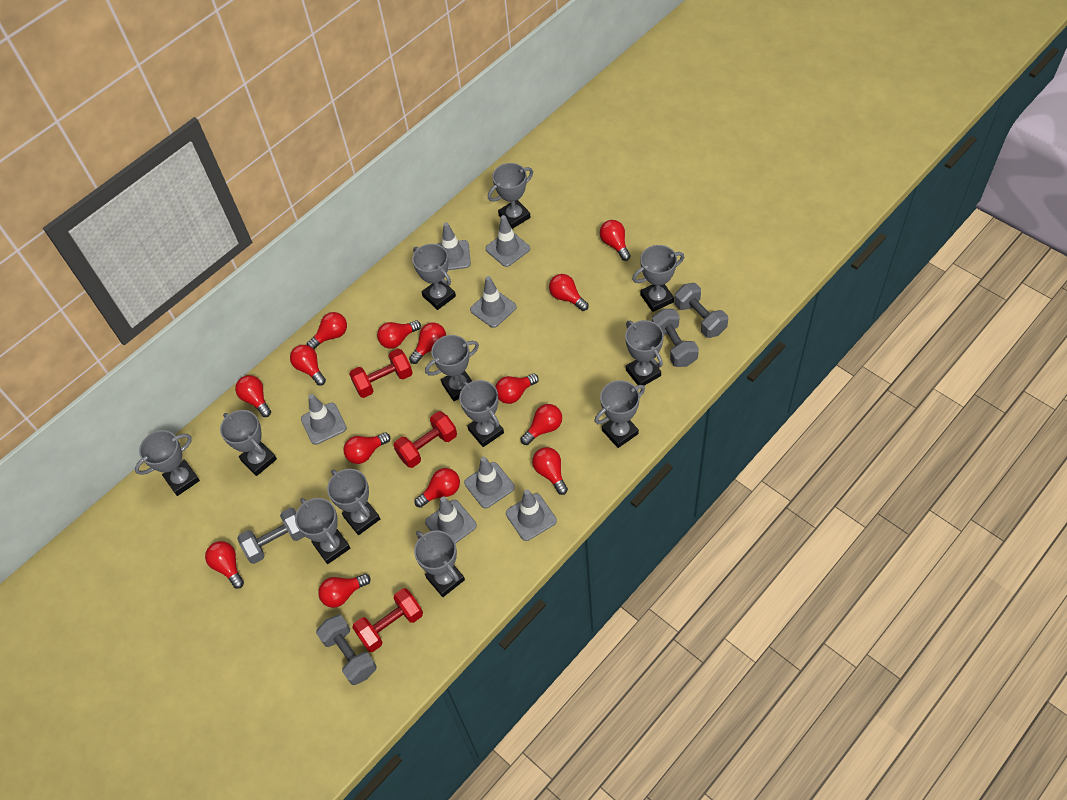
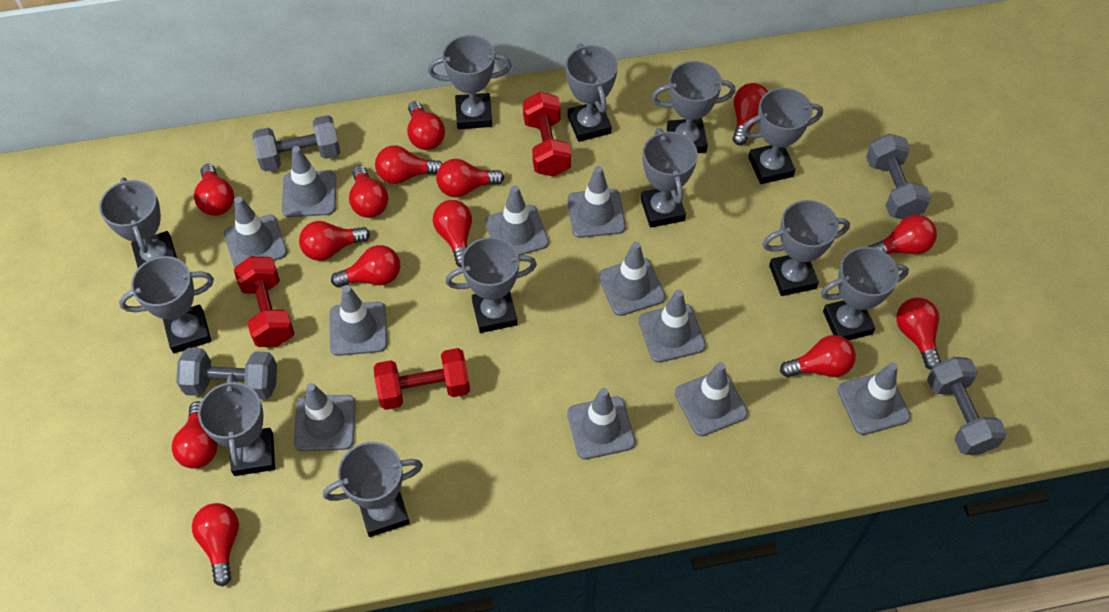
grey traffic cone: 7 -> 11

